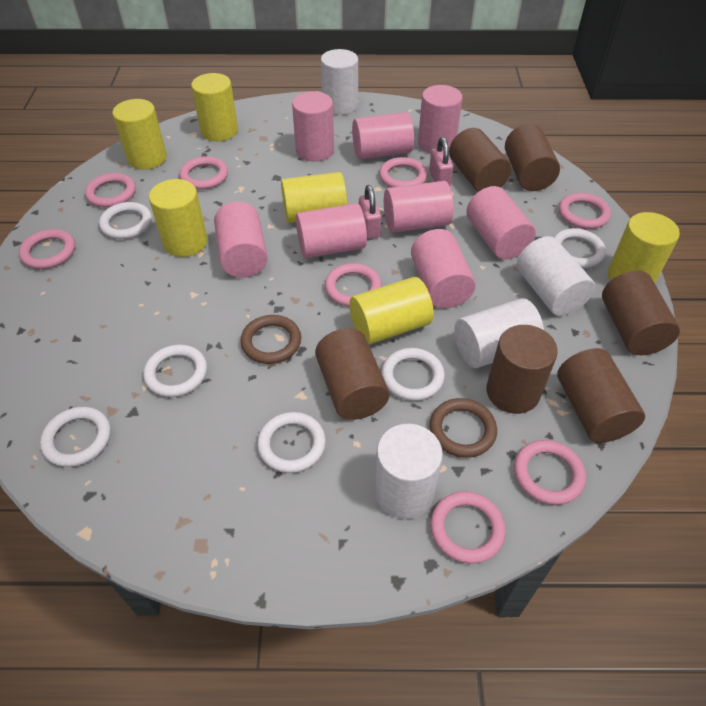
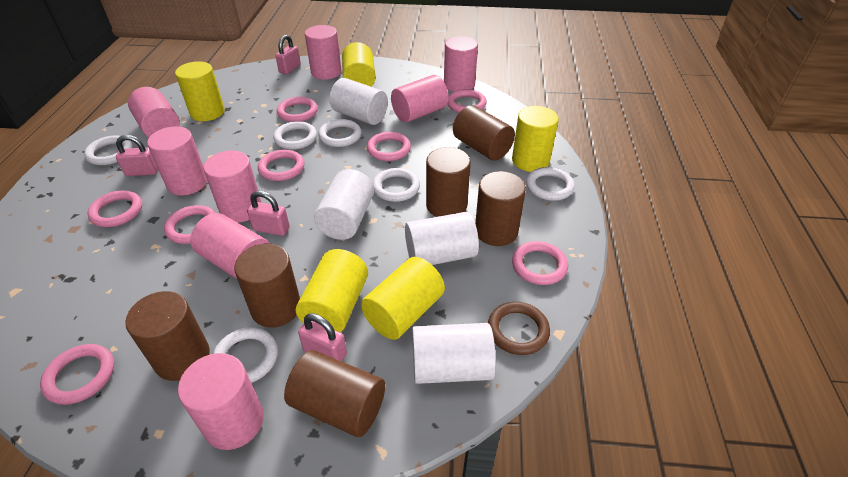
brown ring: 2 -> 1
pink padlock: 2 -> 4
yellow cylinder: 6 -> 5

